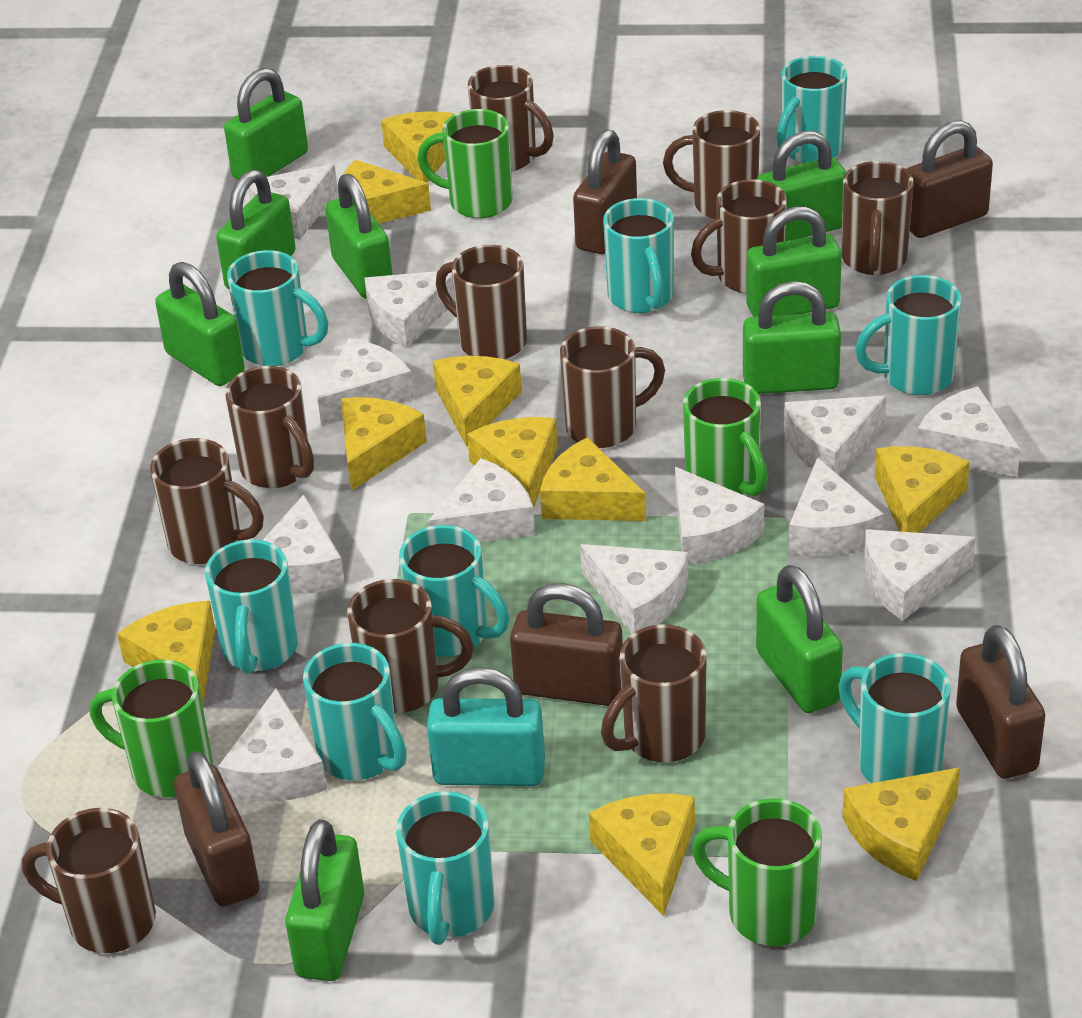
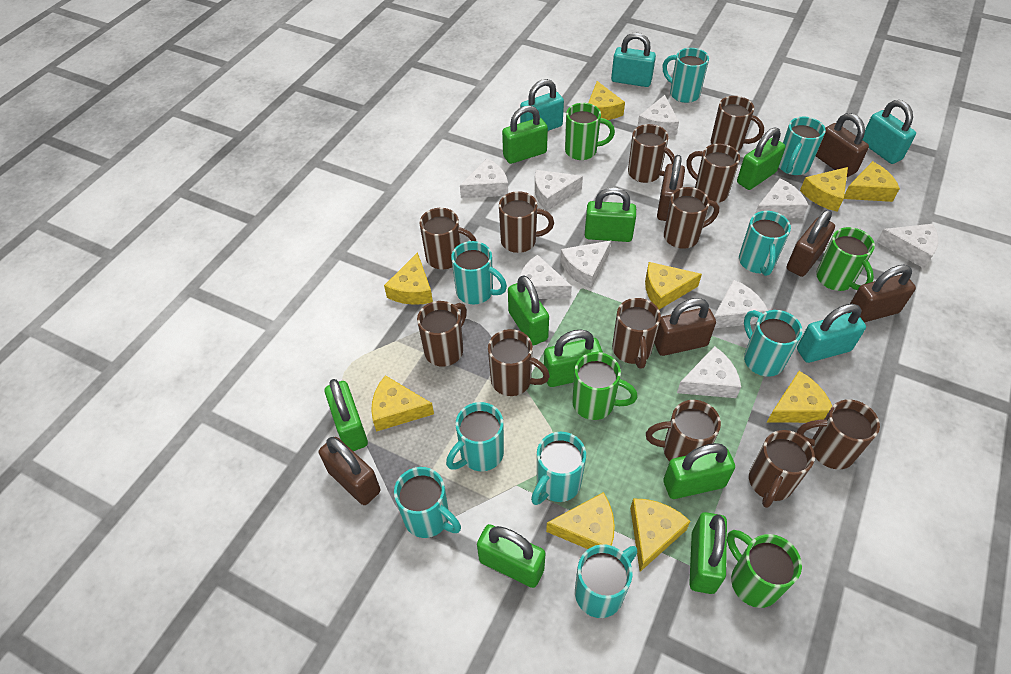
brown mug: 11 -> 12
brown padlock: 5 -> 6
turquoise padlock: 1 -> 4
white cheese: 12 -> 9
yellow cheese: 10 -> 9

